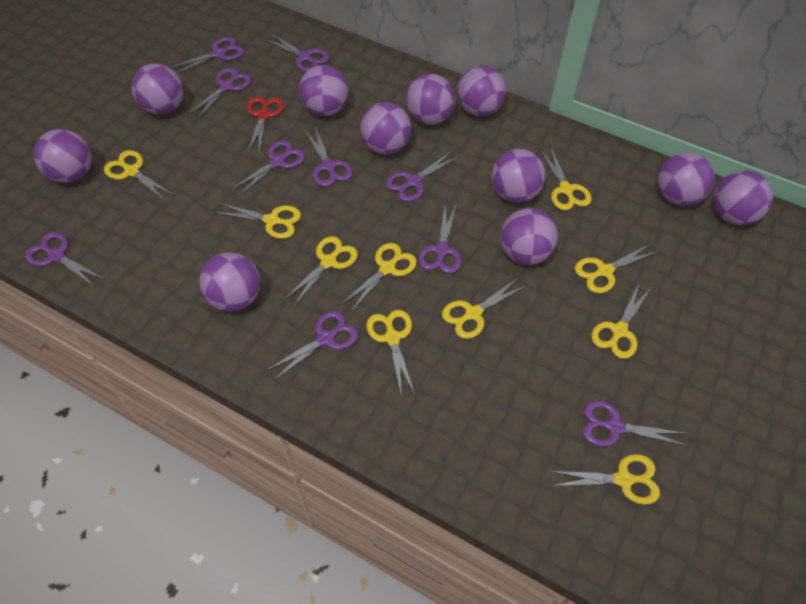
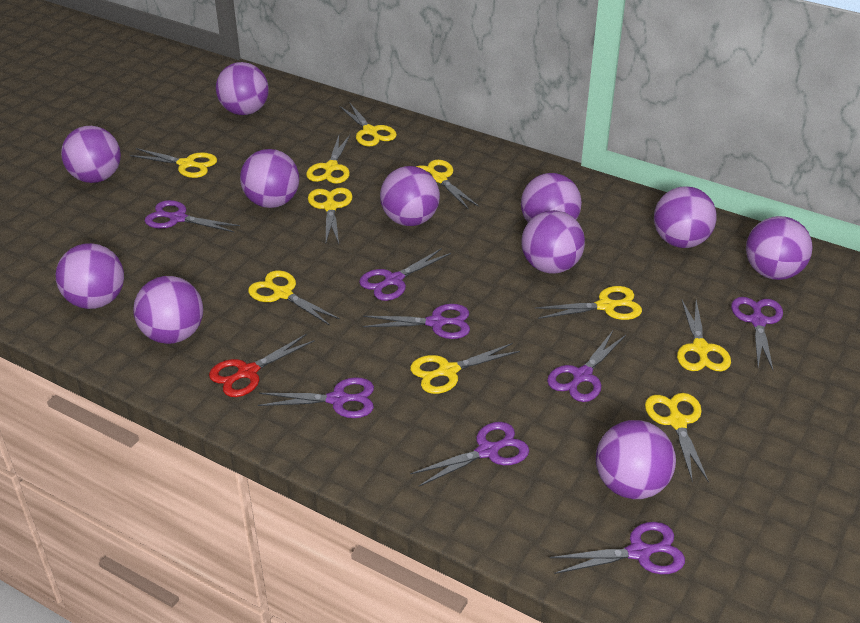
purple scissors: 10 -> 8

